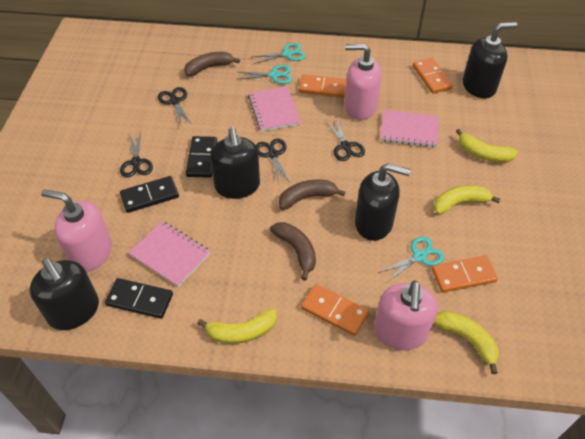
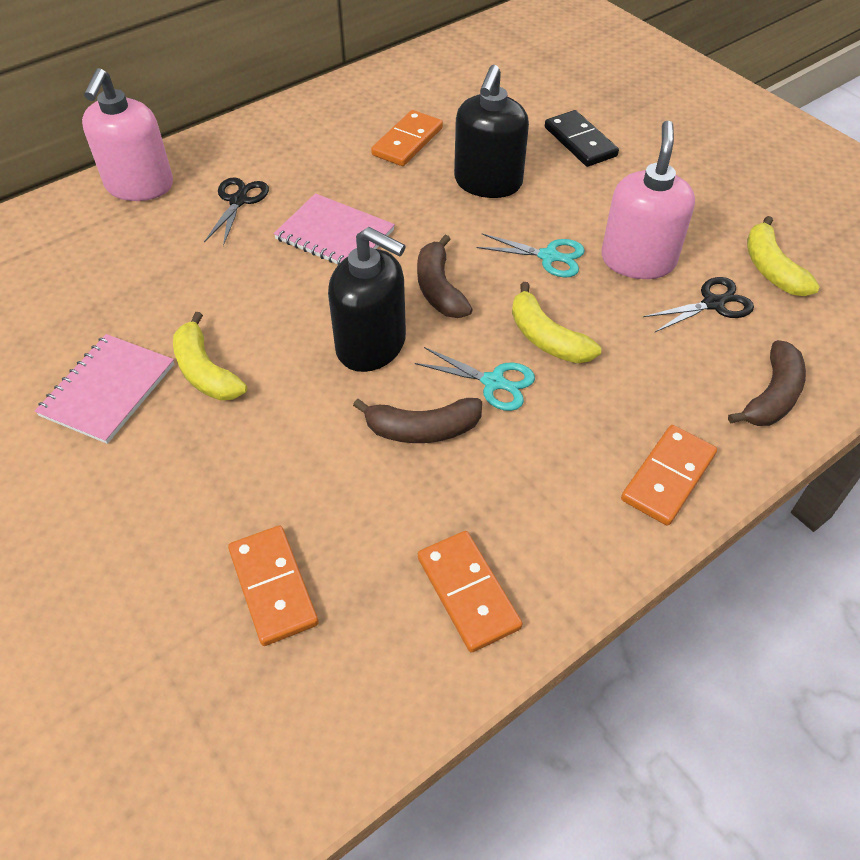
black domino: 3 -> 1
black scissors: 4 -> 2
black soap dispenser: 4 -> 2
pink notebook: 3 -> 2
pink soap dispenser: 3 -> 2
turquoise scissors: 3 -> 2
yellow banana: 4 -> 3

